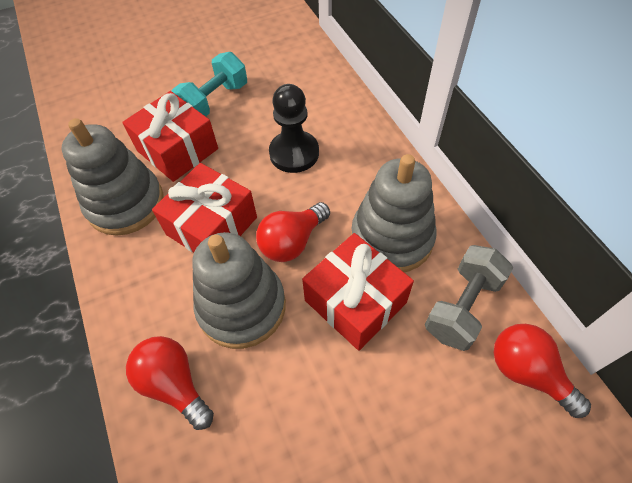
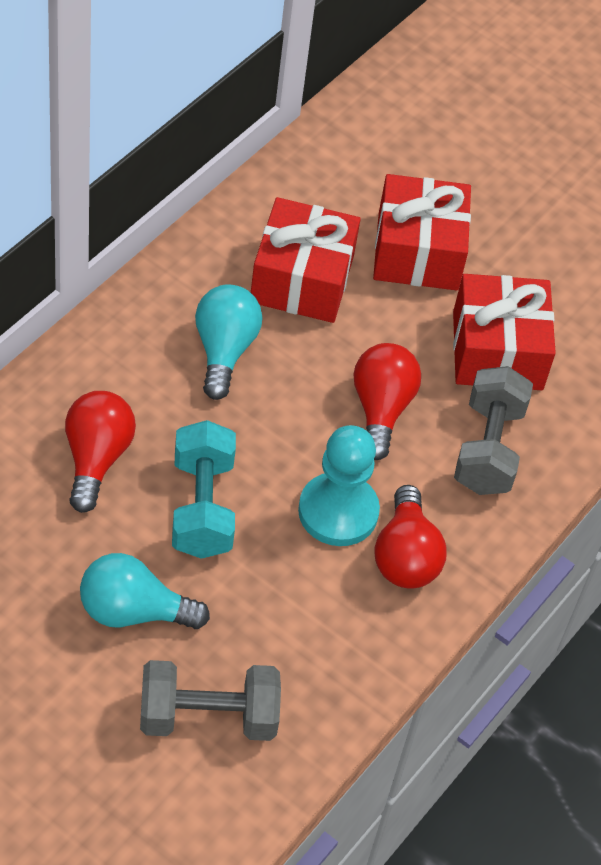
black pawn: 1 -> 0
grey dumbbell: 1 -> 2
grey stacking toy: 3 -> 0
turquoise light bulb: 0 -> 2
turquoise pawn: 0 -> 1

